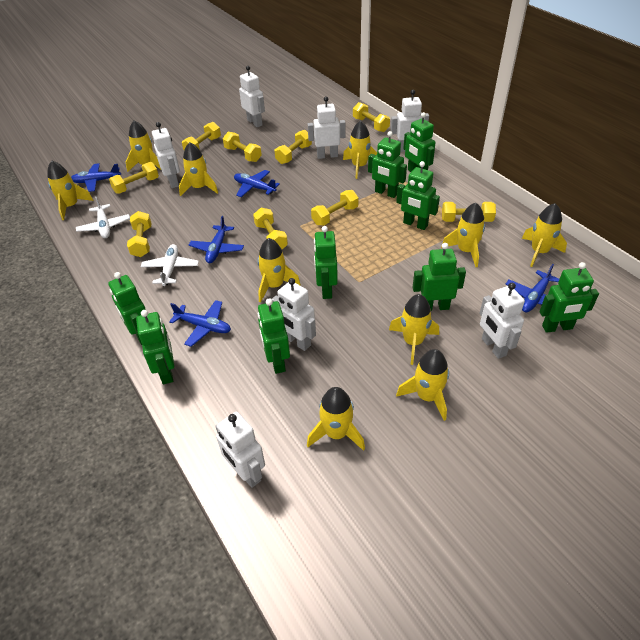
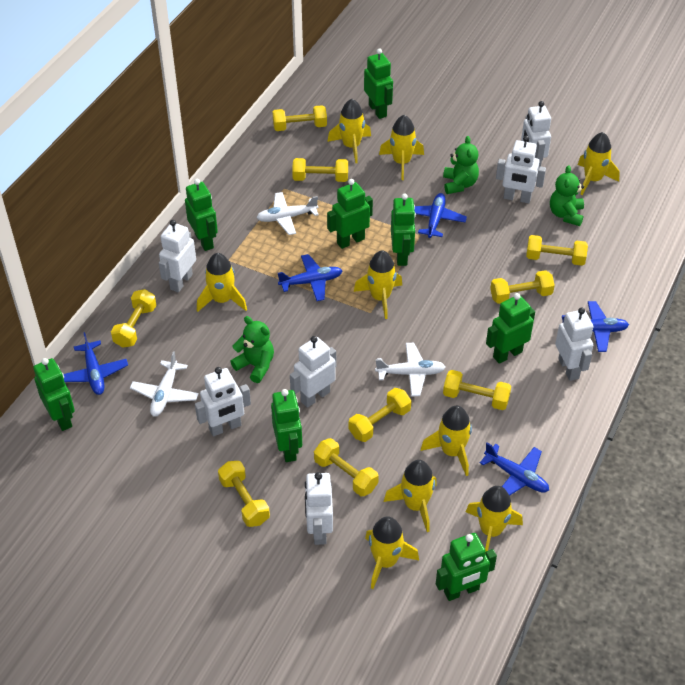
green robot: 9 -> 8
green teddy bear: 0 -> 3
white plane: 2 -> 3
yellow rocket: 10 -> 9

